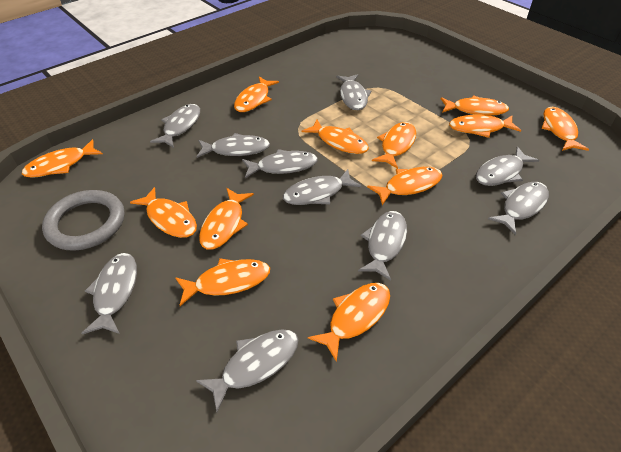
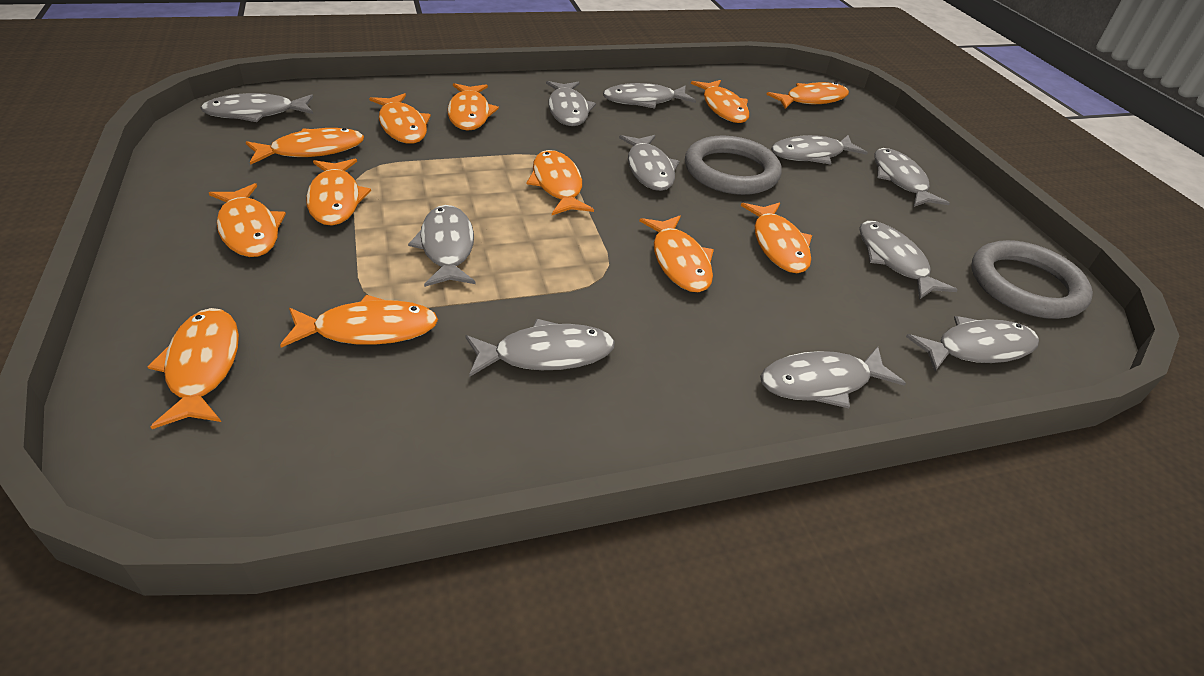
grey fish: 10 -> 11
grey ring: 1 -> 2

